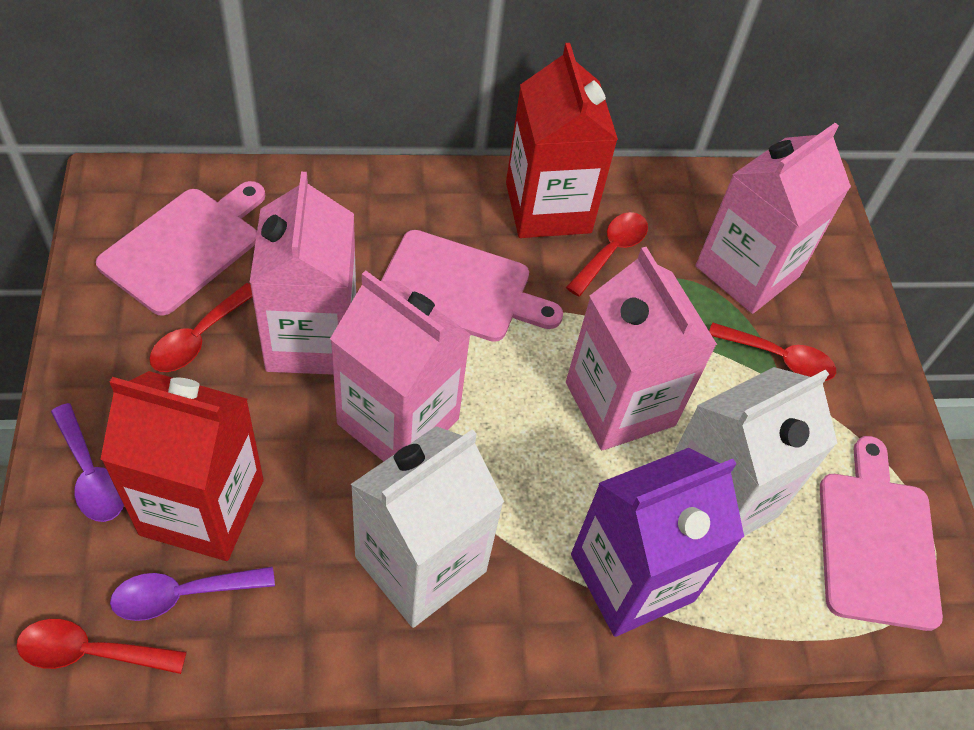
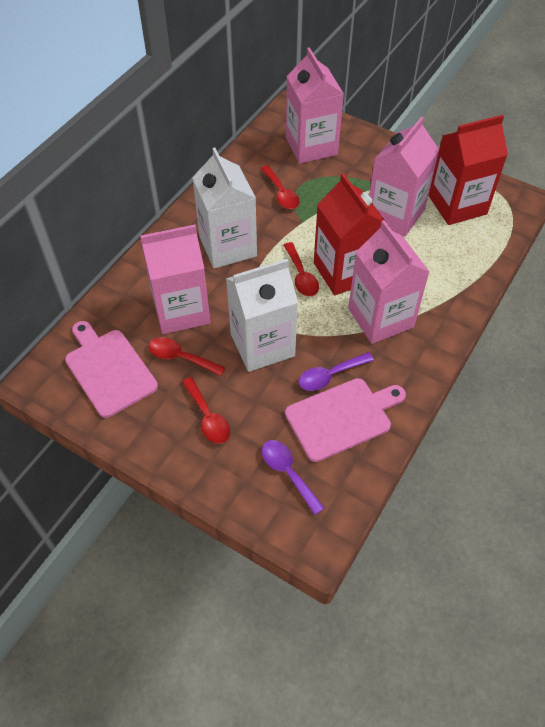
pink cutting board: 3 -> 2
purple carton: 1 -> 0

